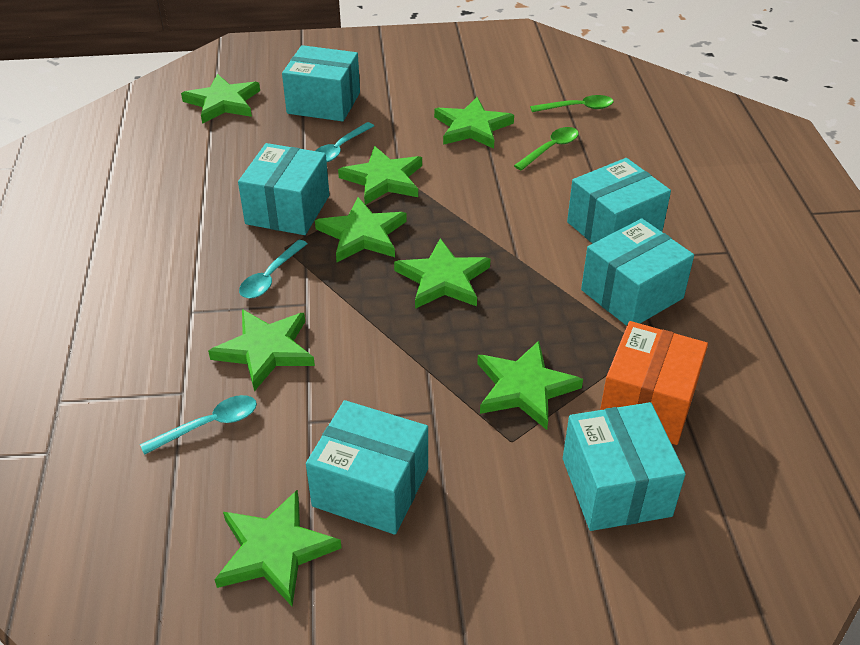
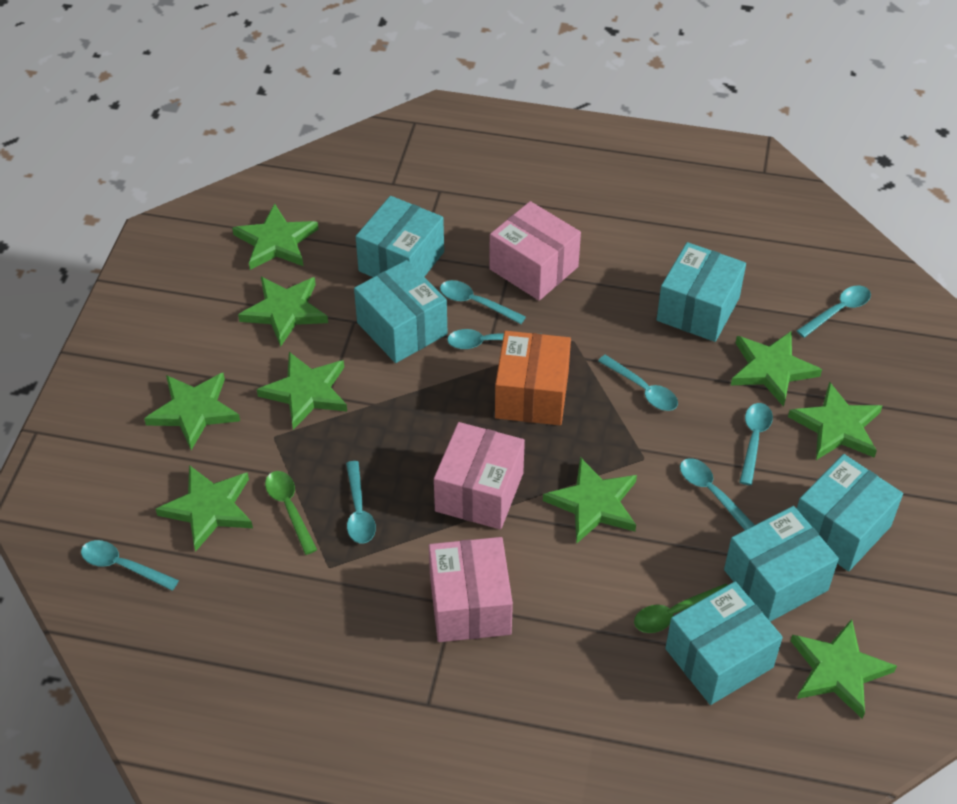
green star: 8 -> 9
pink box: 0 -> 3
turquoise spoon: 3 -> 8

